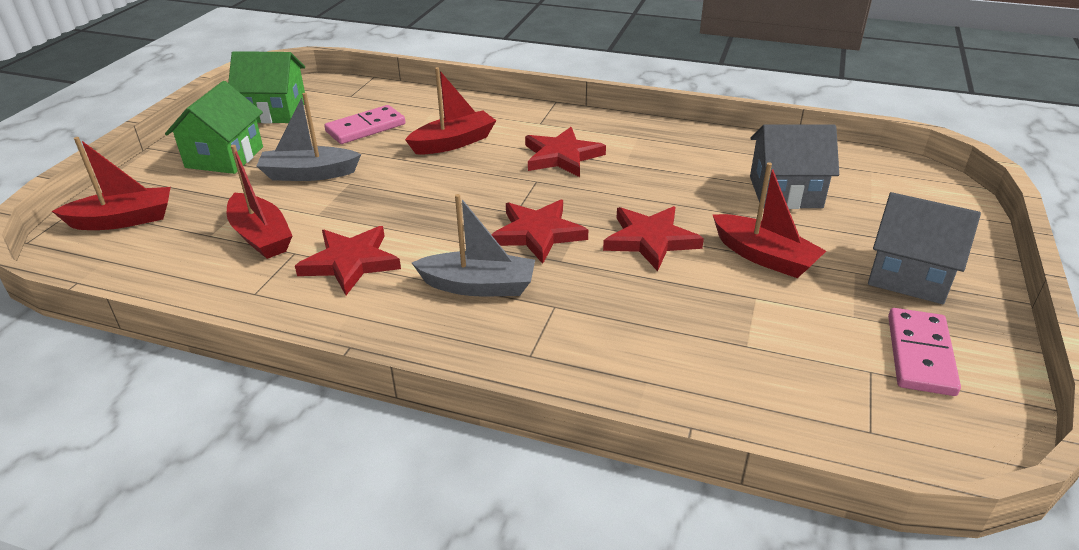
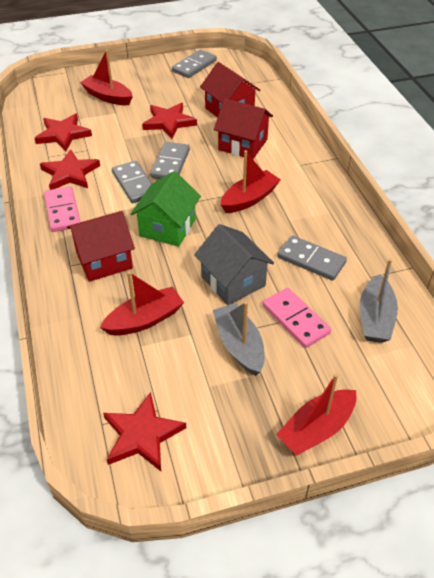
green house: 2 -> 1
grey domino: 0 -> 4
grey house: 2 -> 1
red house: 0 -> 3

